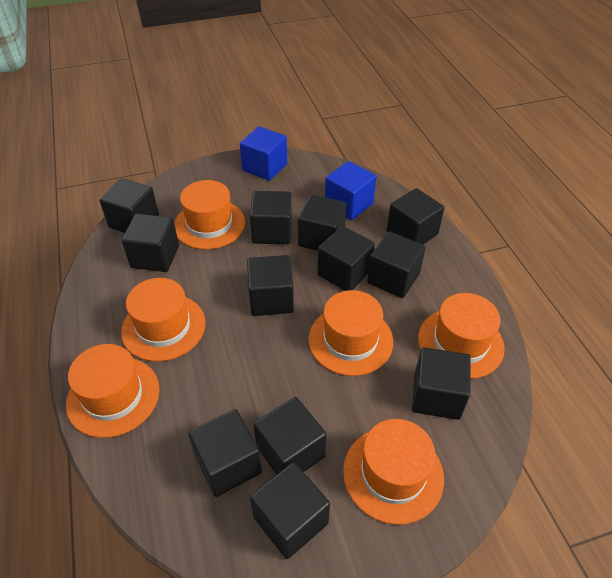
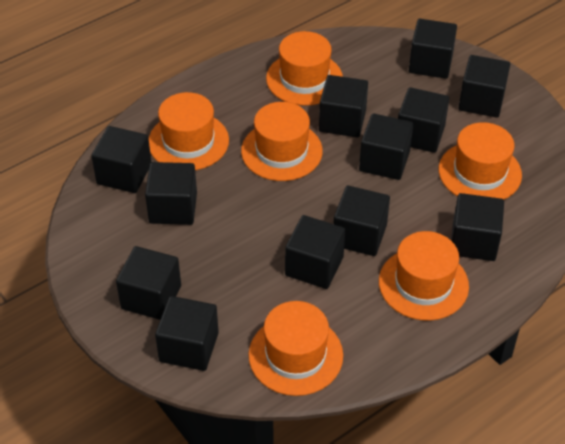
blue cube: 2 -> 0

